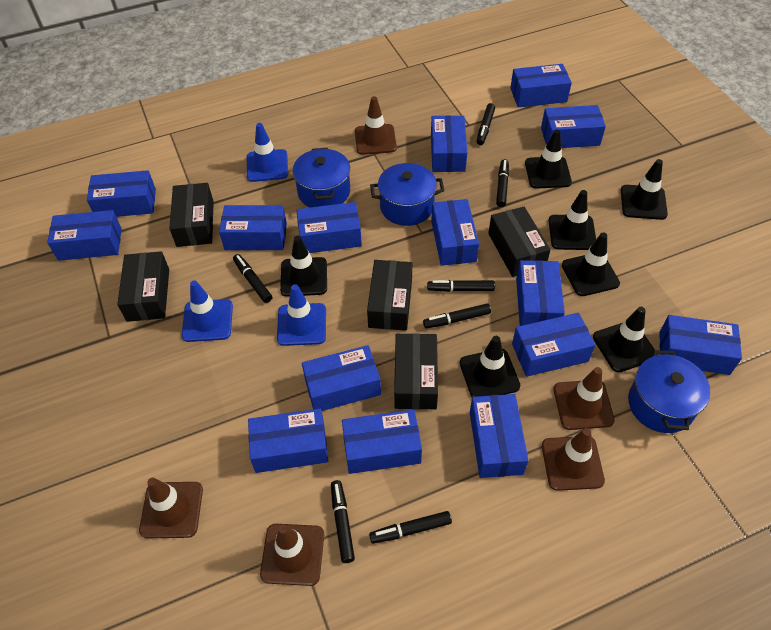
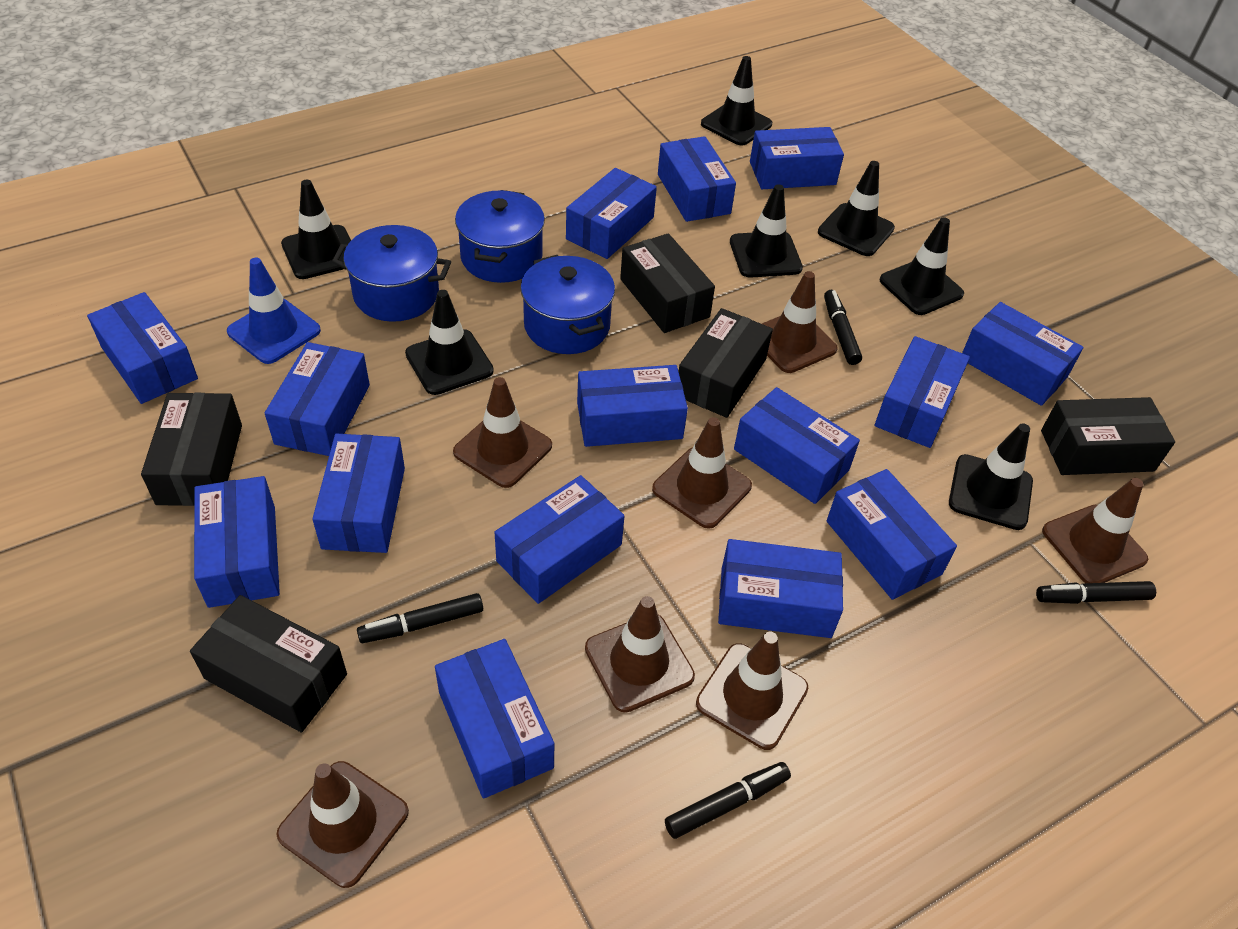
black marker: 7 -> 4
blue traffic cone: 3 -> 1
brown traffic cone: 5 -> 7

